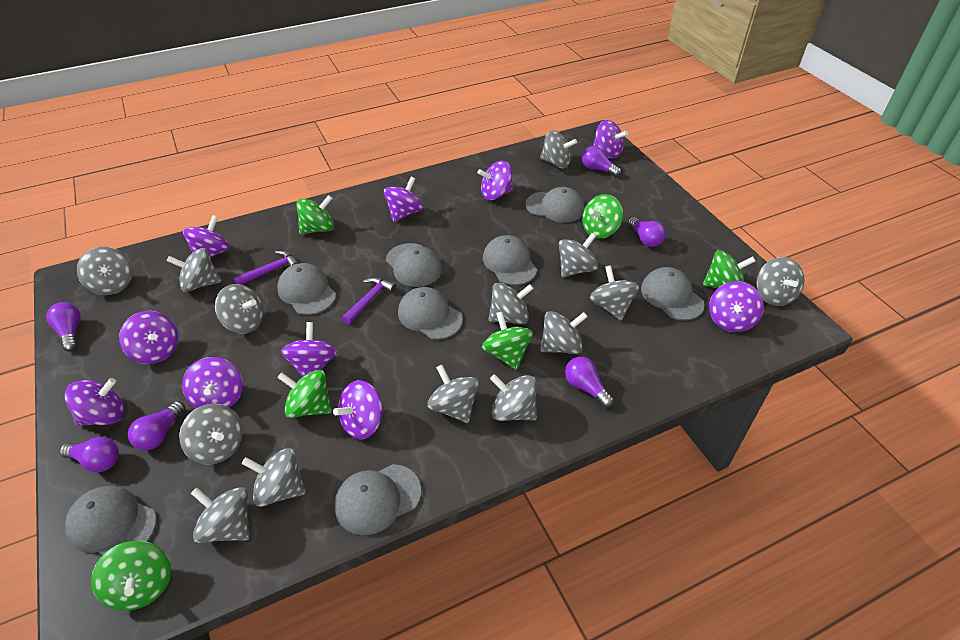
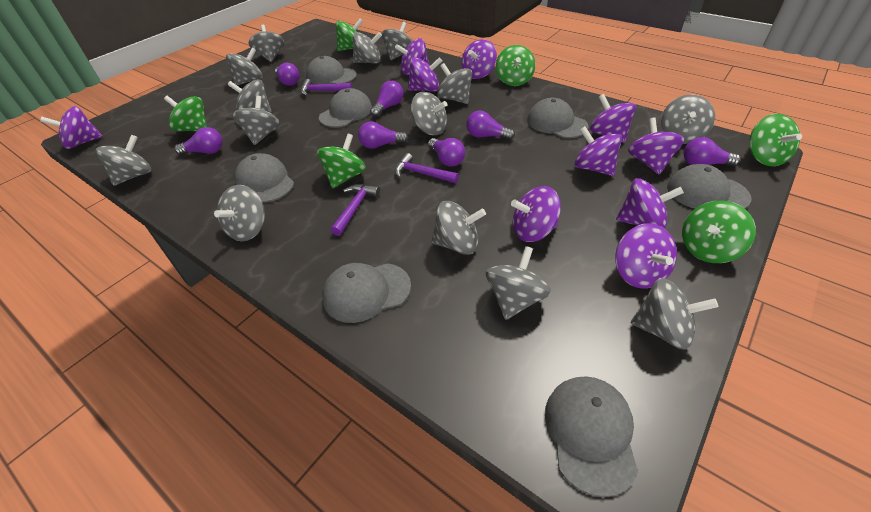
grey cap: 8 -> 7
purple hammer: 2 -> 3
purple light bulb: 6 -> 7

